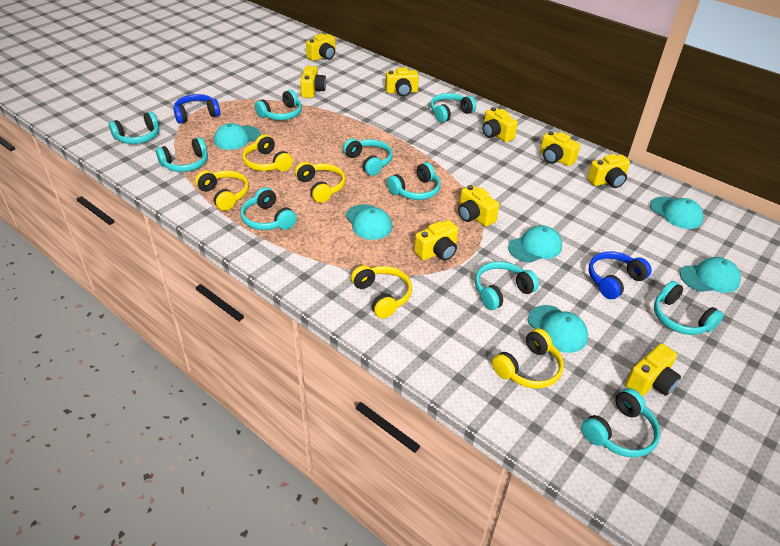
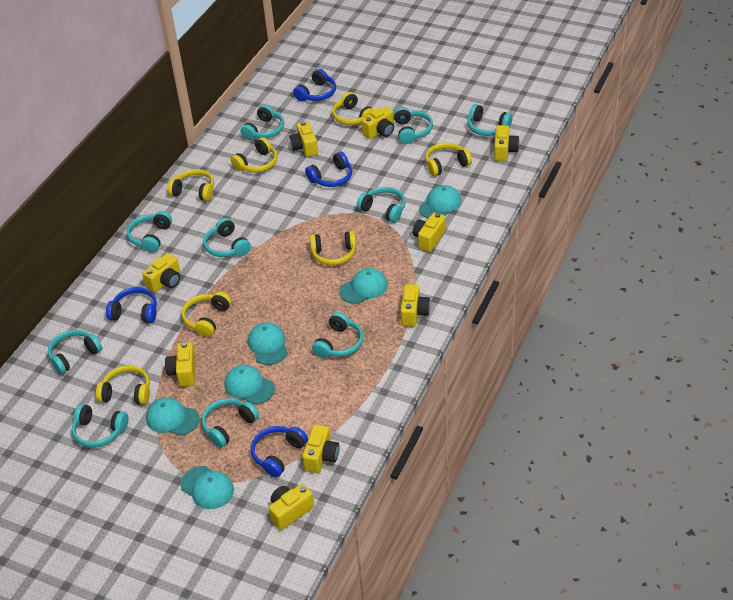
blue headphones: 2 -> 4
yellow headphones: 5 -> 7

